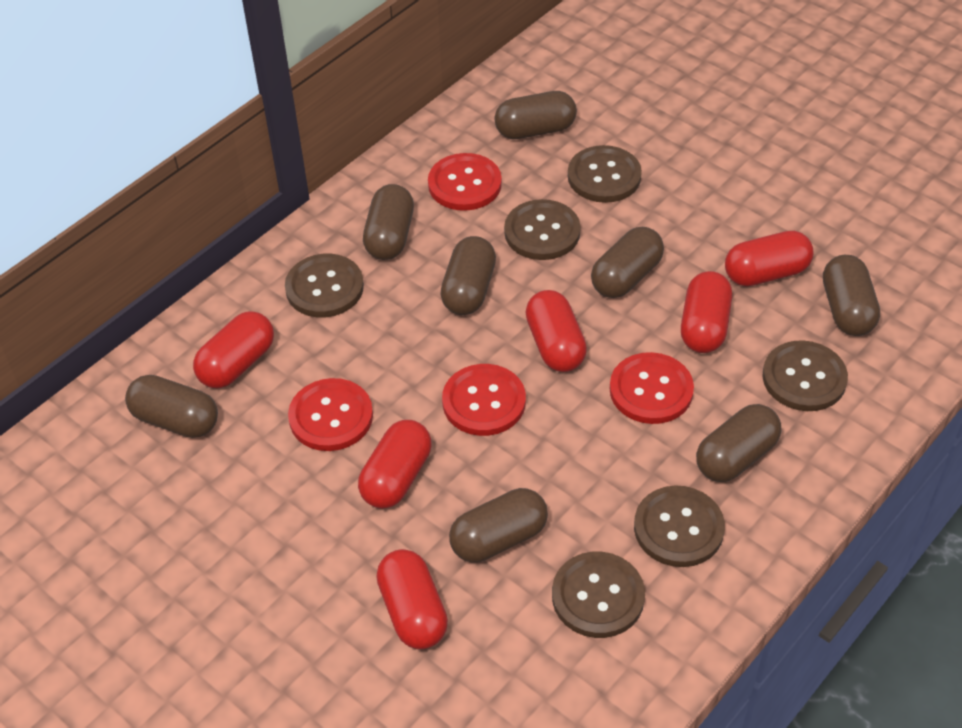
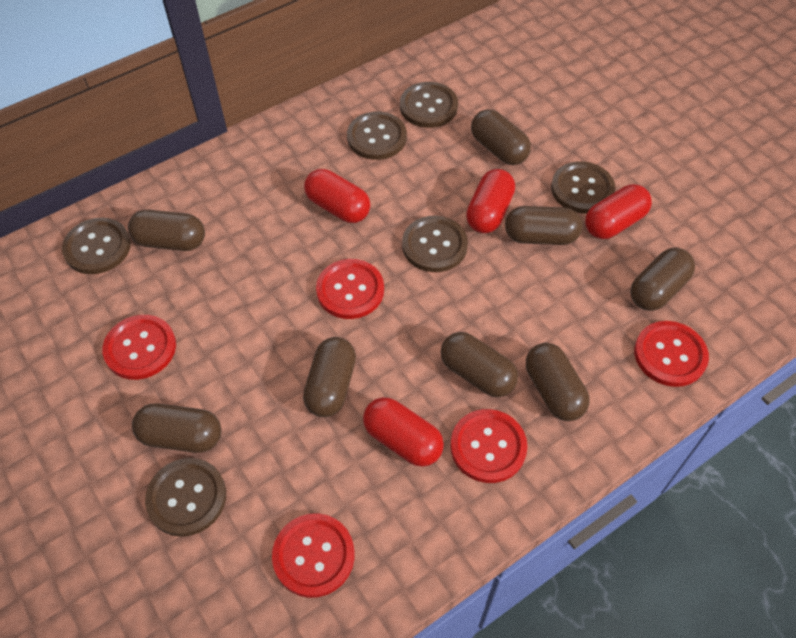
red button: 4 -> 5
red capsule: 6 -> 4

